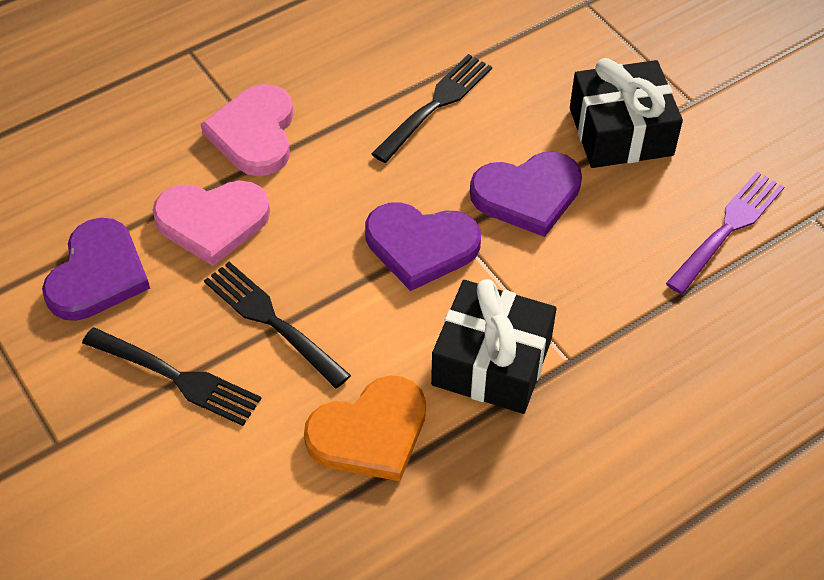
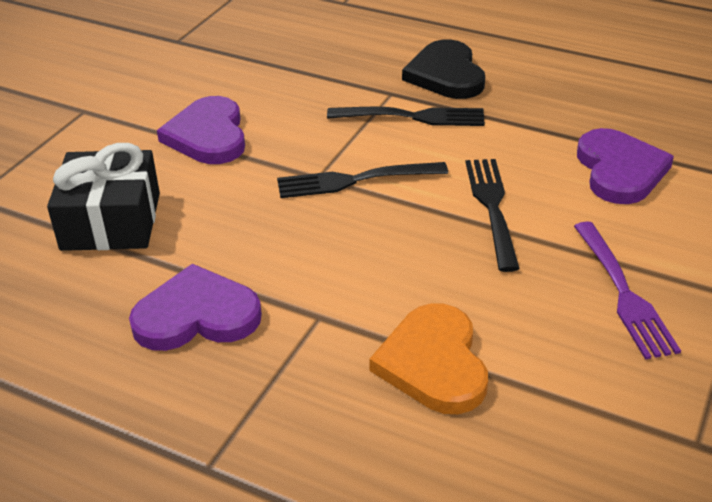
black gift: 2 -> 1
black heart: 0 -> 1
pink heart: 2 -> 0

